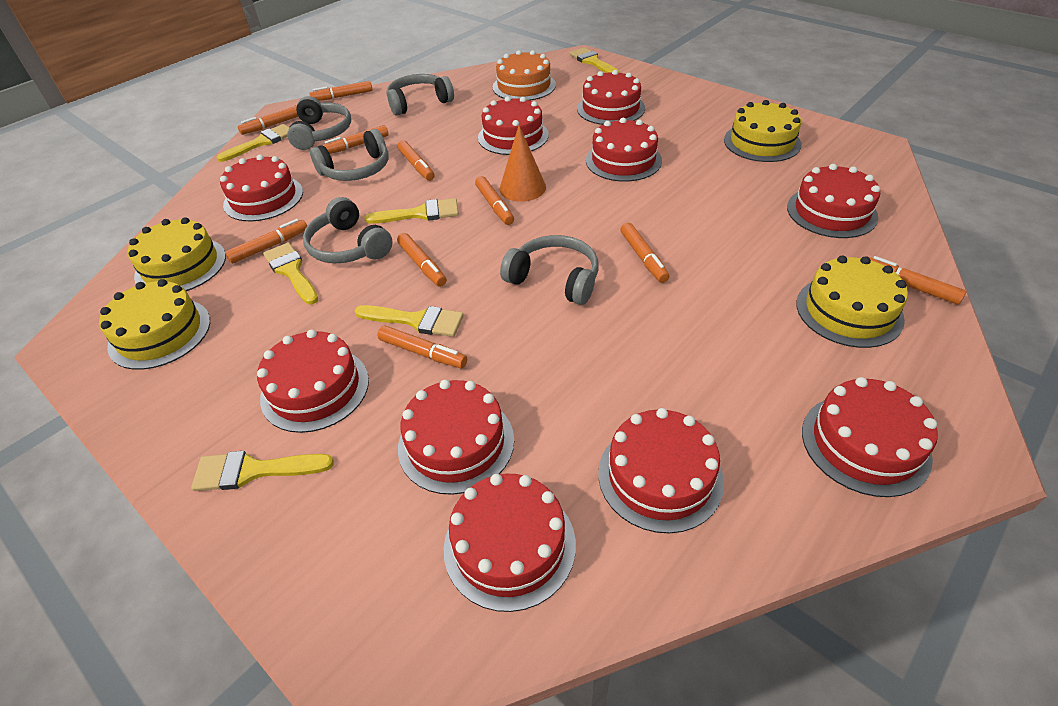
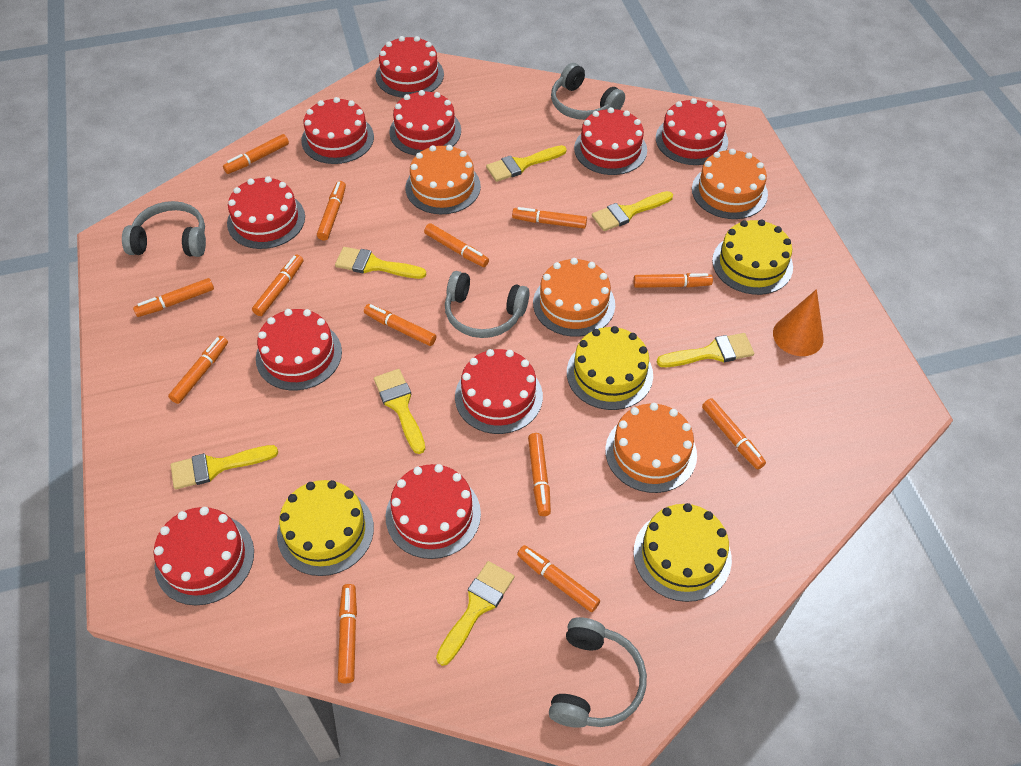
grey headphones: 5 -> 4
orange cake: 1 -> 4
orange marker: 10 -> 13
yellow brush: 6 -> 7

